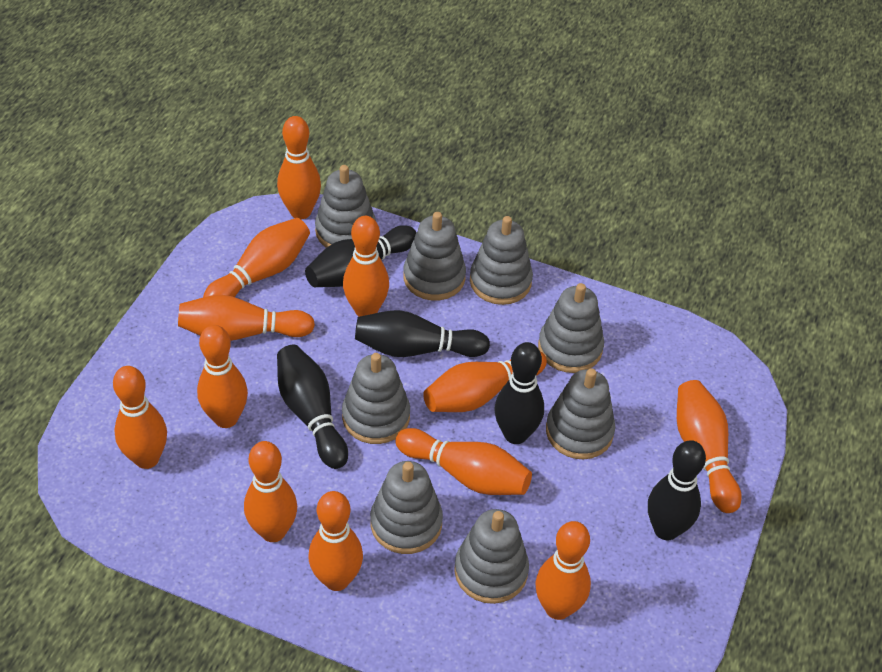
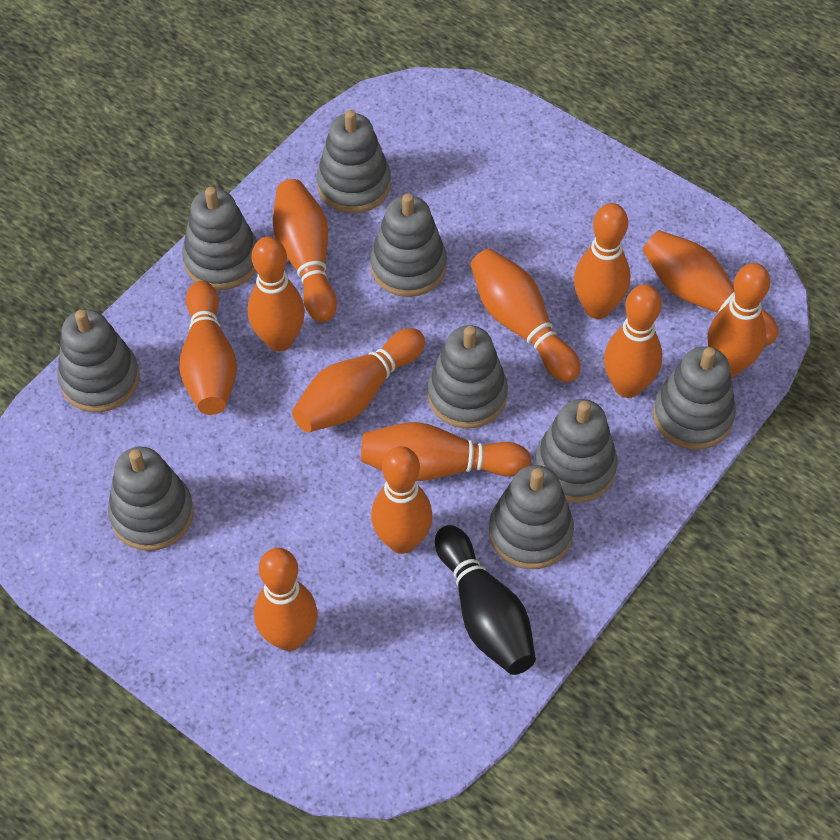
black bowling pin: 5 -> 1
grey stacking toy: 8 -> 9

